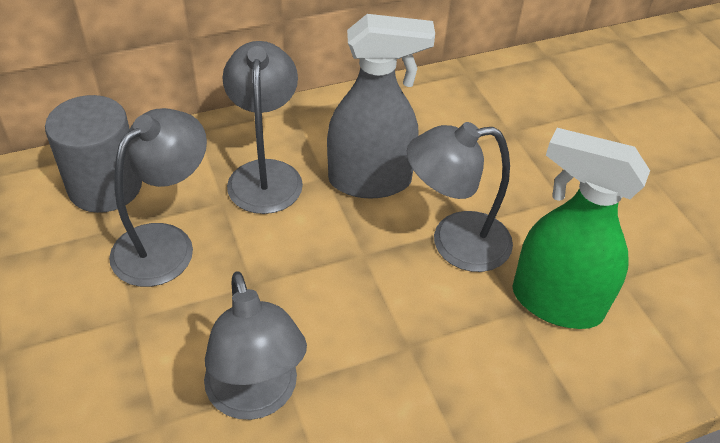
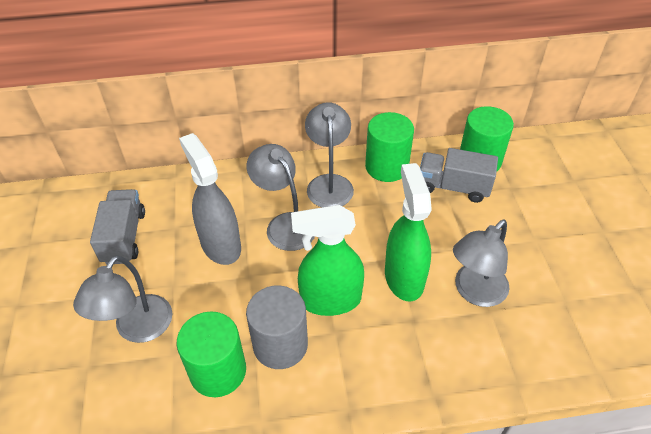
green cylinder: 0 -> 3
green spray bottle: 1 -> 2
grey truck: 0 -> 2

